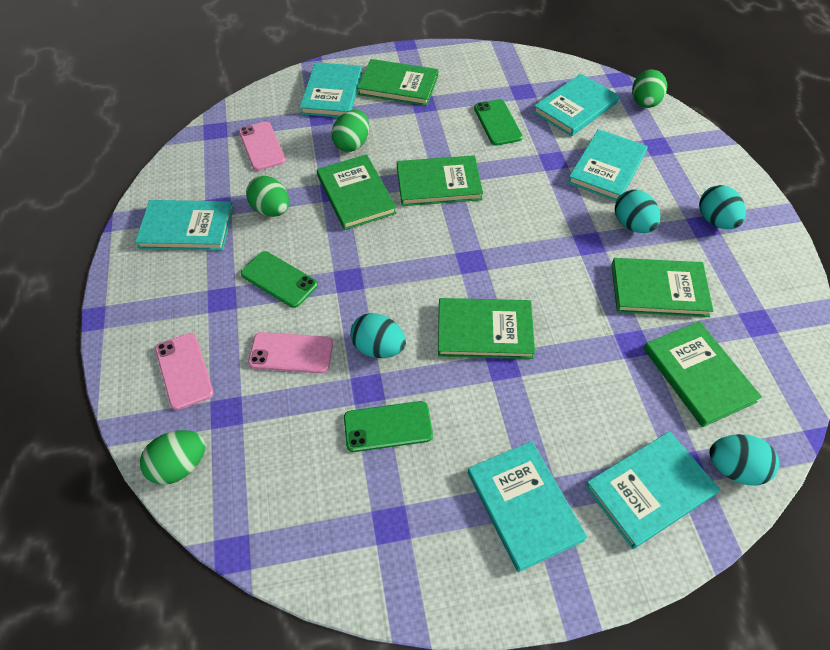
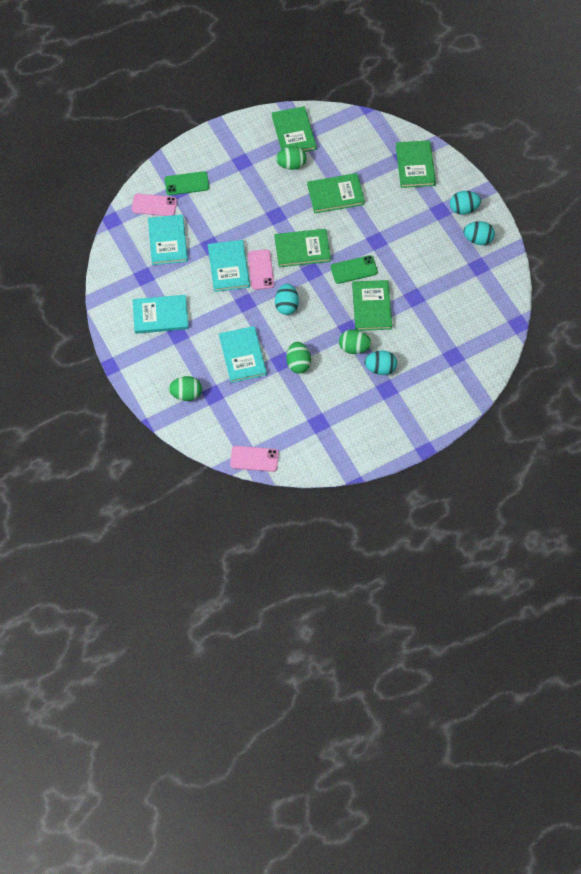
green book: 6 -> 5
green phone: 3 -> 2
turquoise book: 6 -> 4

